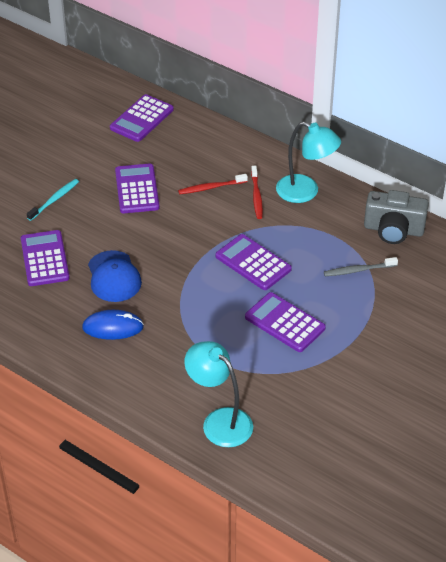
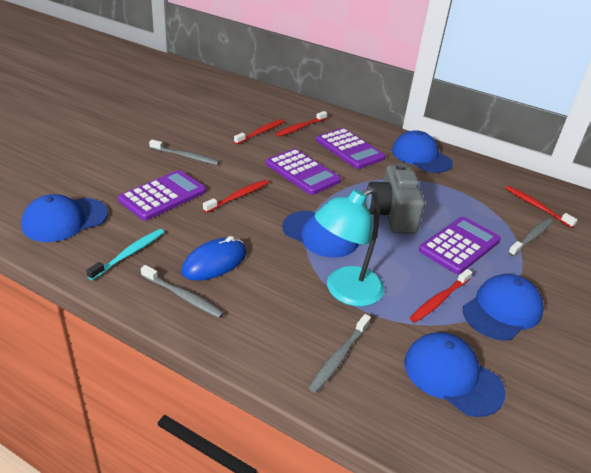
blue cap: 1 -> 5
grey toothbrush: 1 -> 4
purple calculator: 5 -> 4
red toothbrush: 2 -> 5
turquoise lamp: 2 -> 1

